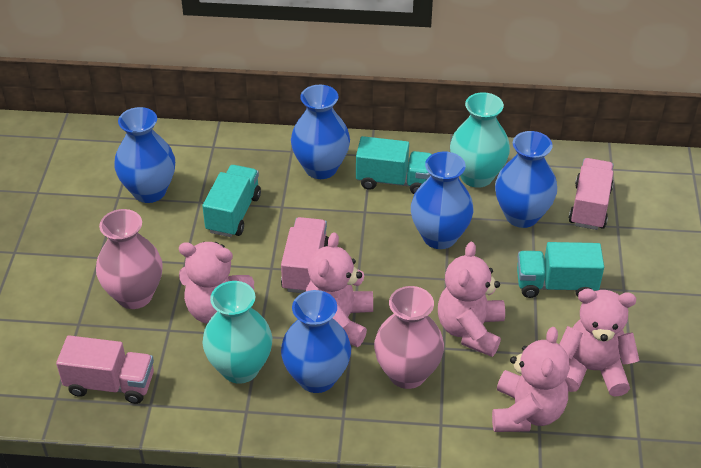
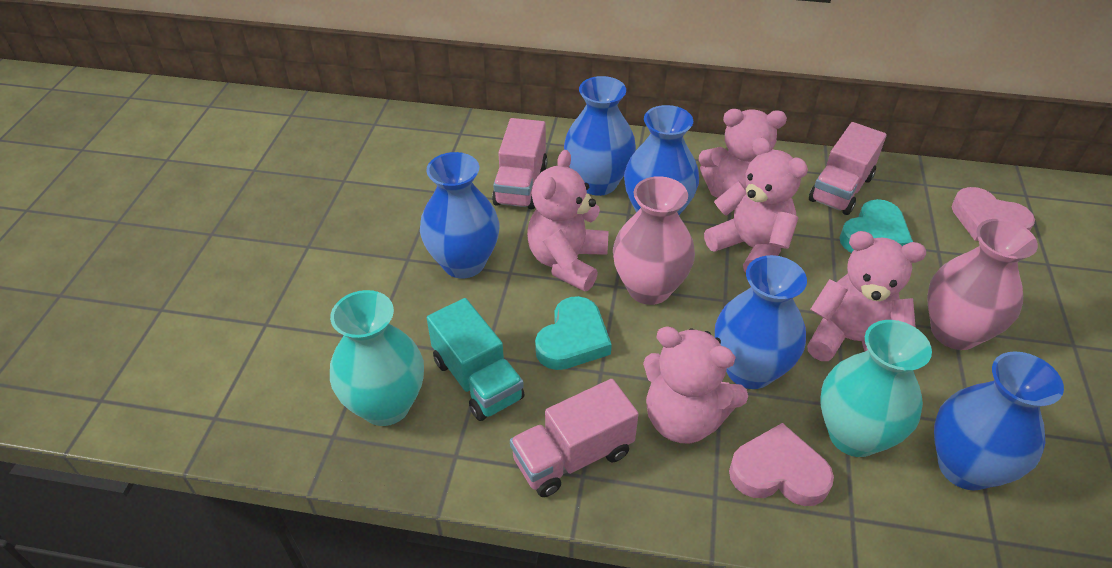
pink heart: 0 -> 2
turquoise heart: 0 -> 2
turquoise truck: 3 -> 1

